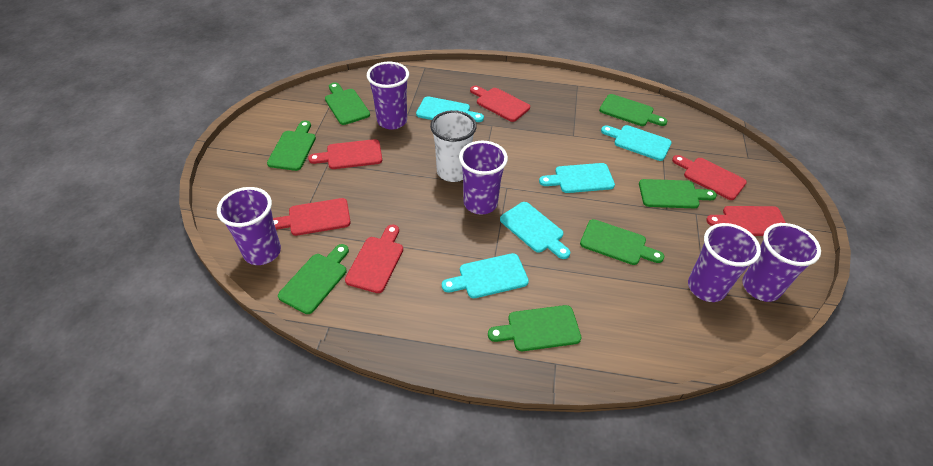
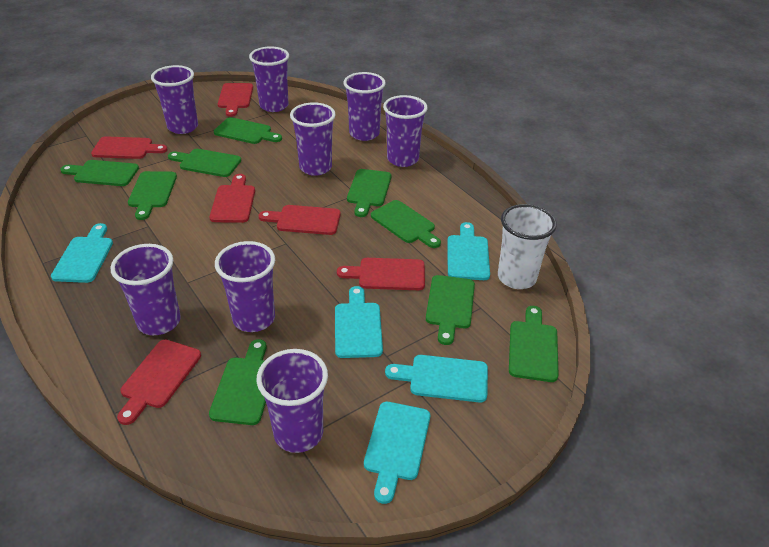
green cutting board: 7 -> 9
purple cup: 5 -> 8

